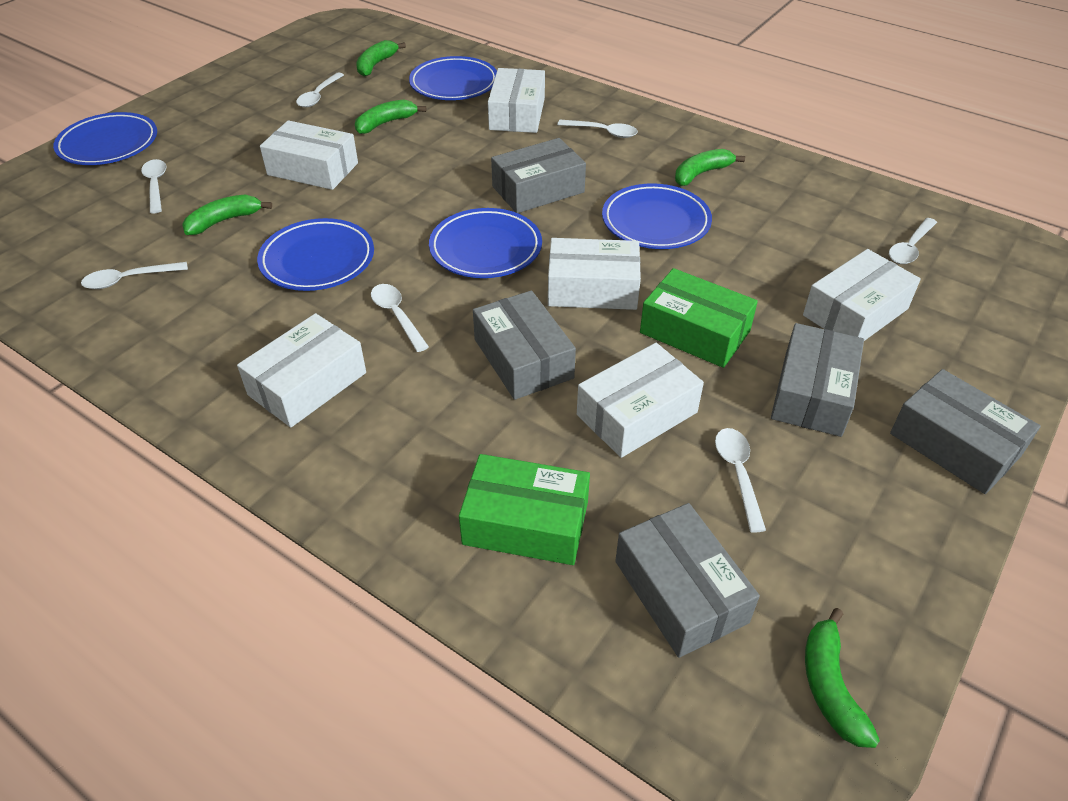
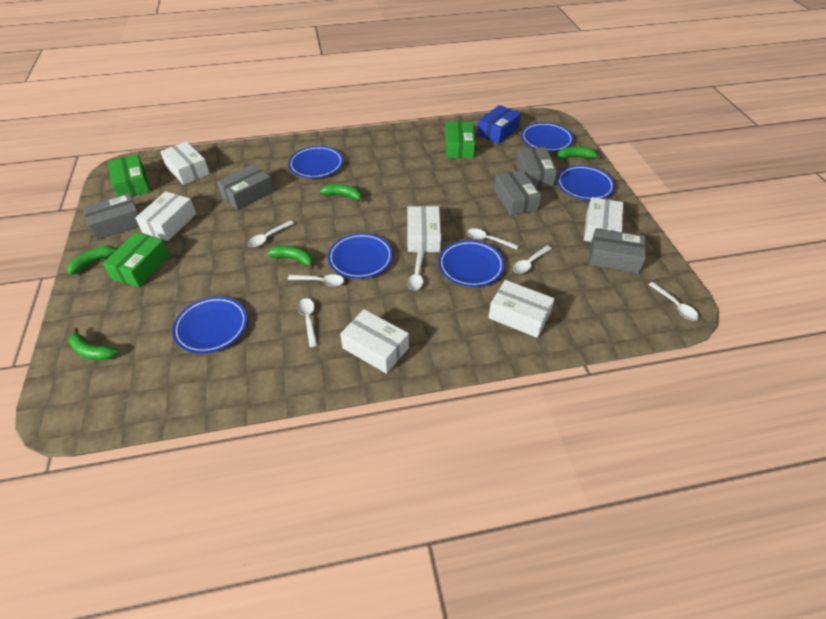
blue box: 0 -> 1
blue plate: 5 -> 6
green box: 2 -> 3

